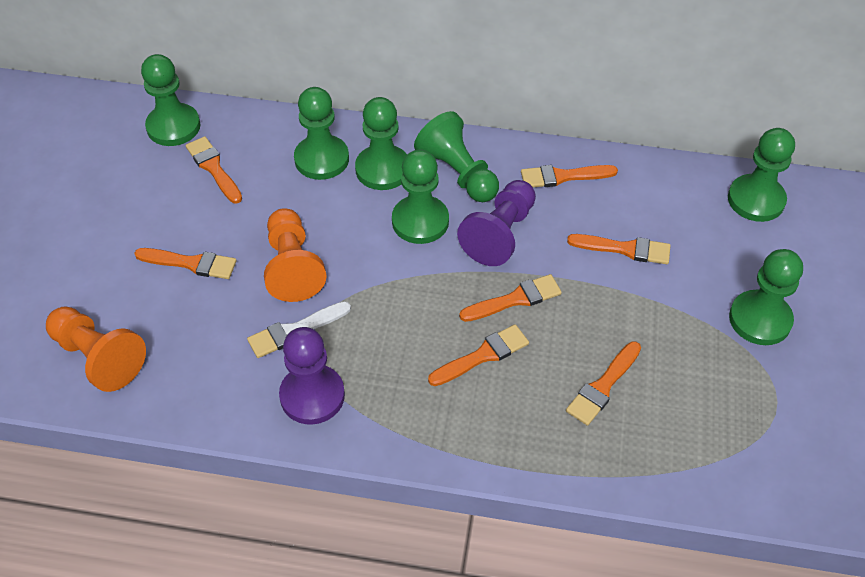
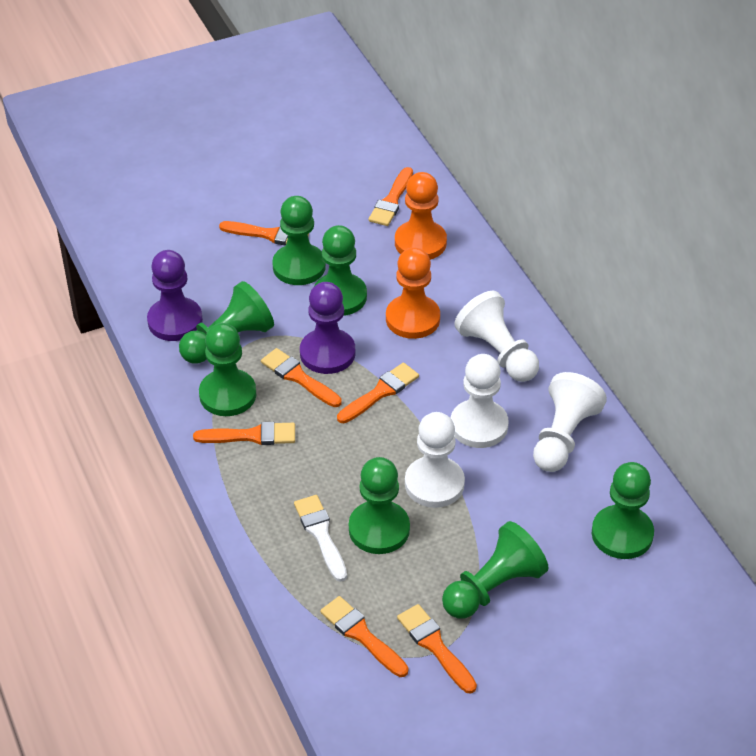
white pawn: 0 -> 4

